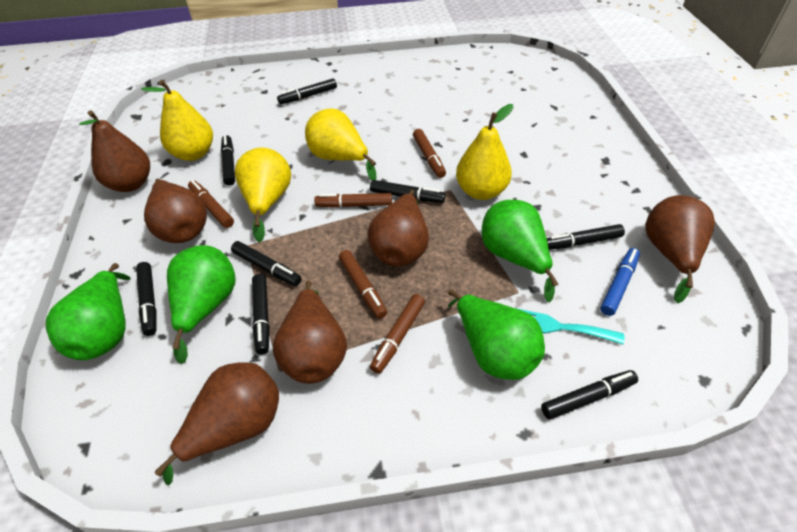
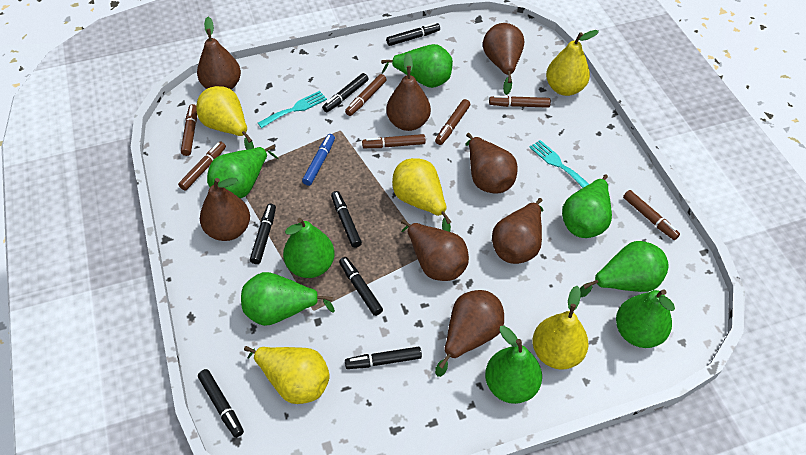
black marker: 8 -> 7
brown marker: 5 -> 7
brown pear: 6 -> 8
green pear: 4 -> 8
turquoise fork: 1 -> 2
yellow pear: 4 -> 5

